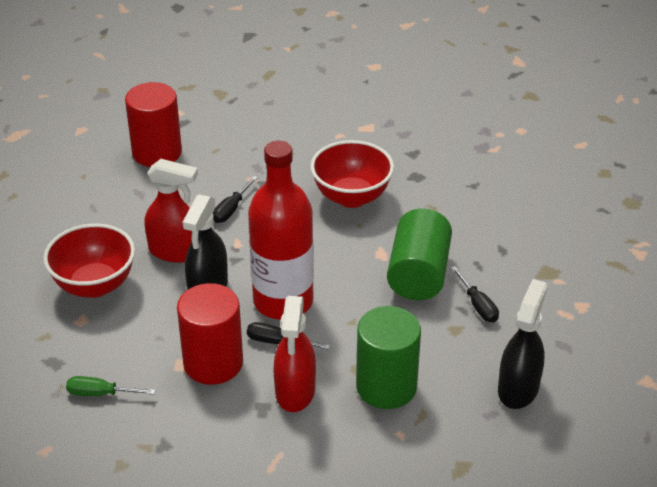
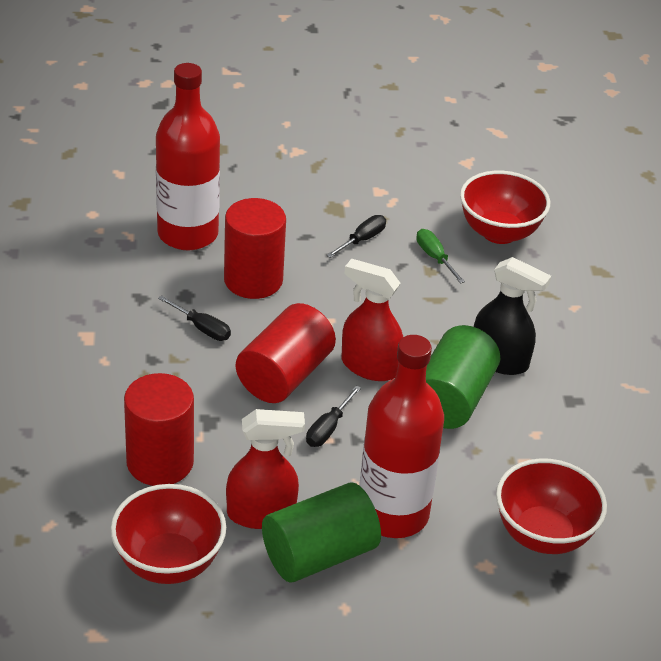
black spray bottle: 2 -> 1
red bottle: 1 -> 2
red bowl: 2 -> 3
red cylinder: 2 -> 3

